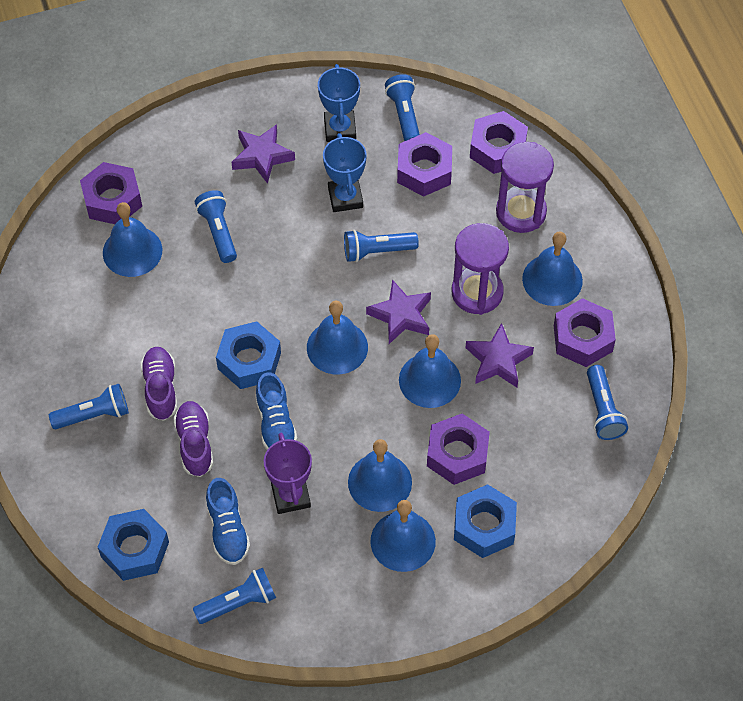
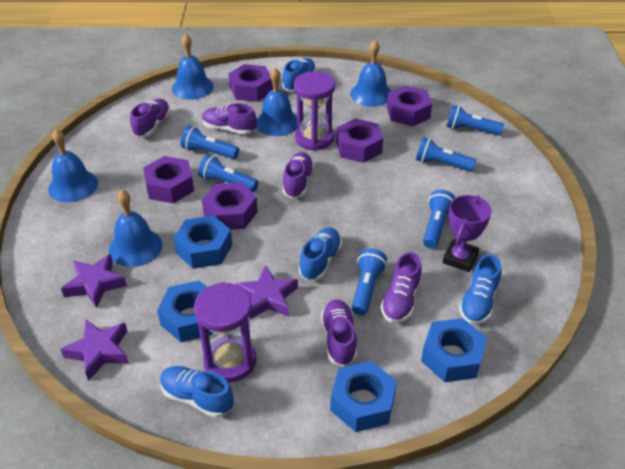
blue bell: 6 -> 5
blue nut: 3 -> 4
blue shoe: 2 -> 4
blue trophy: 2 -> 0
purple shoe: 2 -> 5

